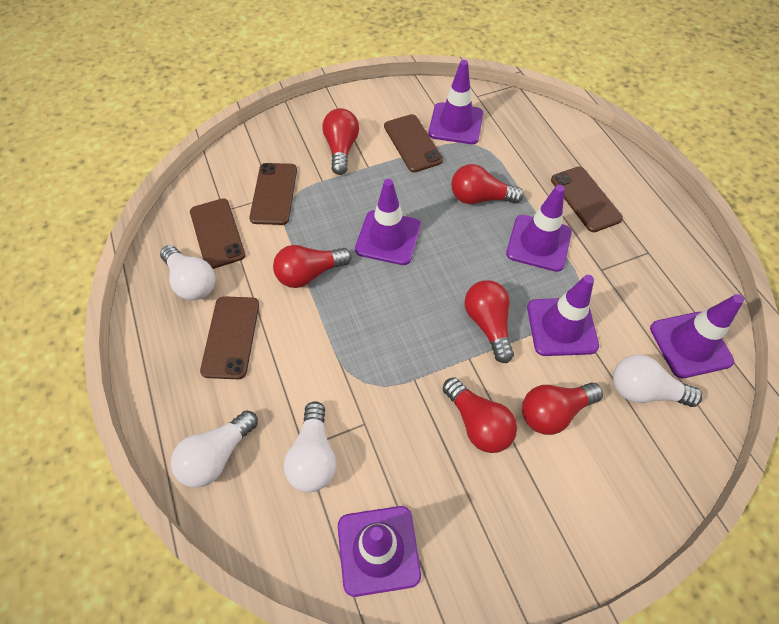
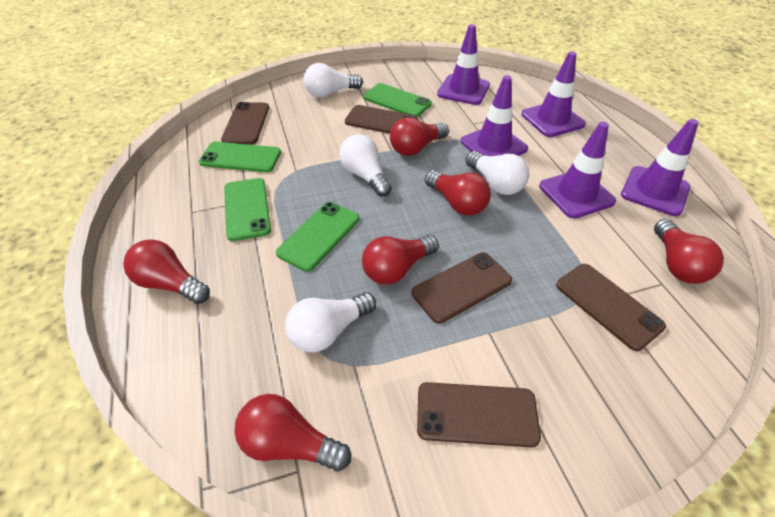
green phone: 0 -> 4
purple traffic cone: 6 -> 5

